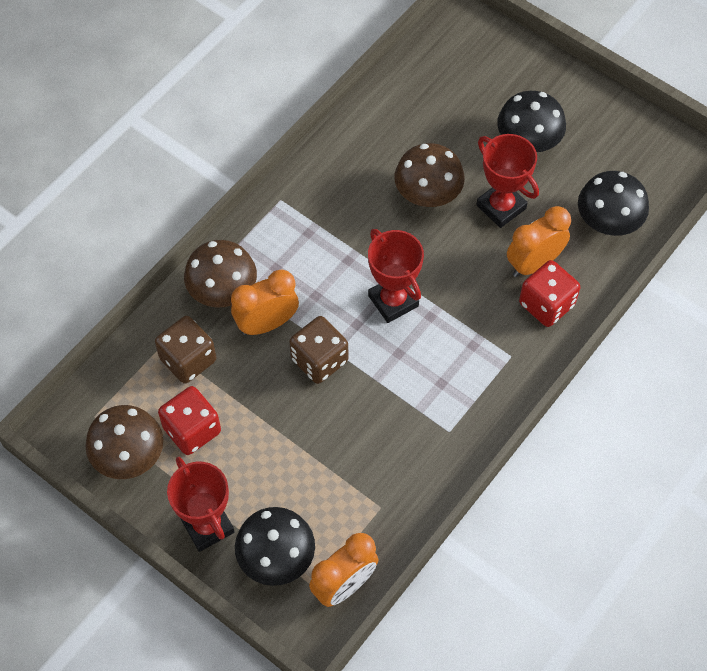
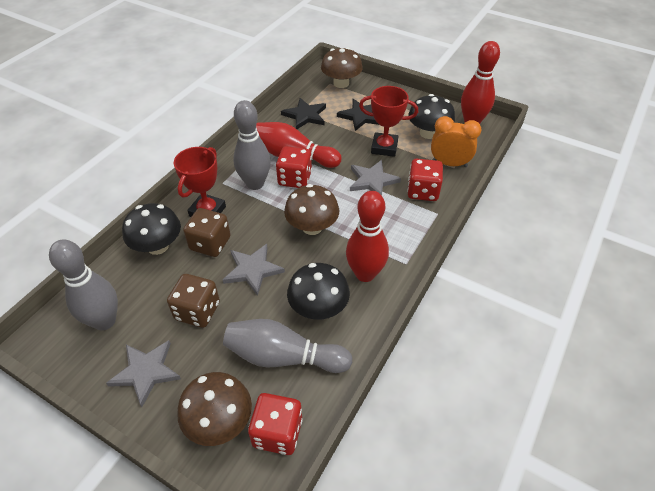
black star: 0 -> 2
grey bowling pin: 0 -> 3
grey star: 0 -> 3
orange clock: 3 -> 1
red bowling pin: 0 -> 3
red dice: 2 -> 3
red trophy: 3 -> 2

